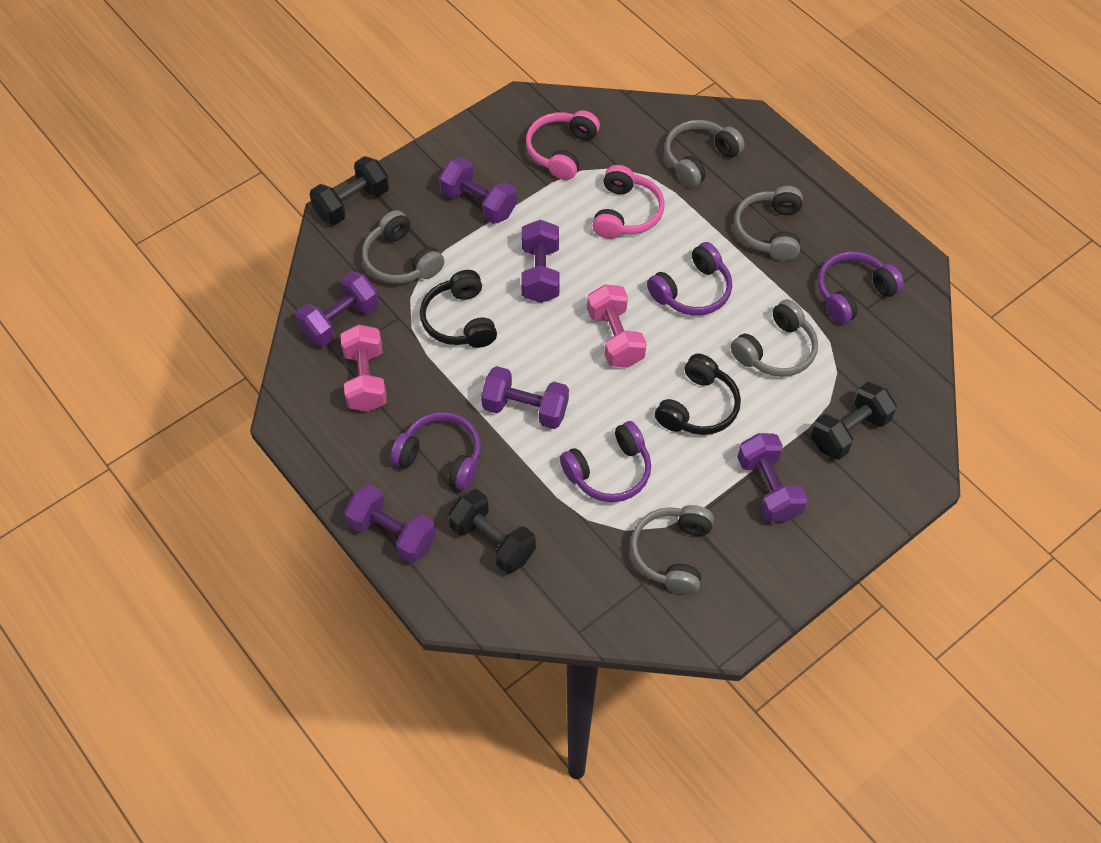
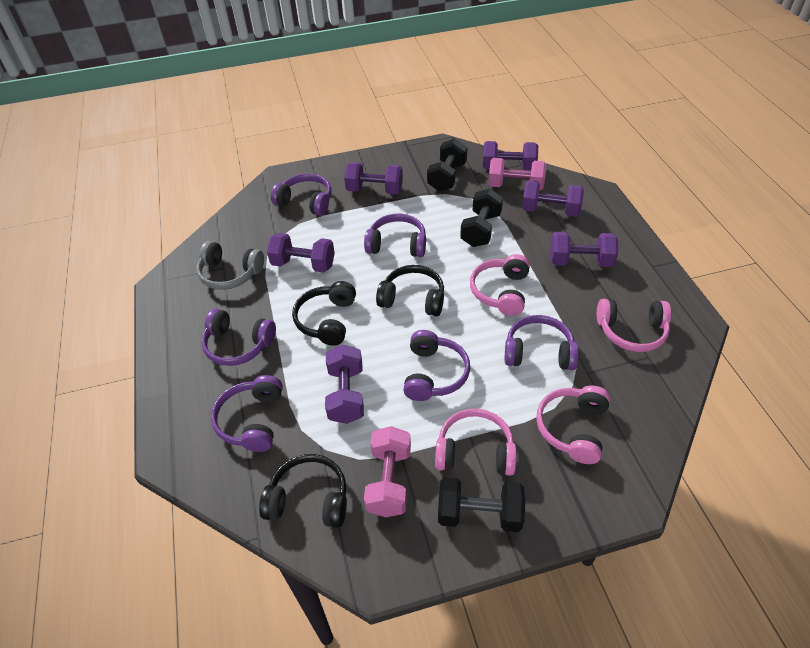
black headphones: 2 -> 3
grey headphones: 5 -> 1
pink headphones: 2 -> 4
purple headphones: 4 -> 6

